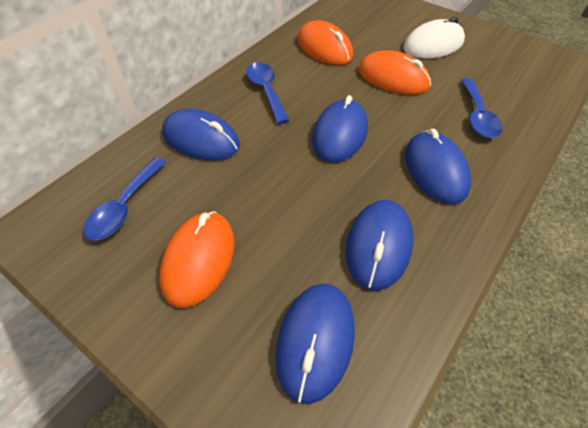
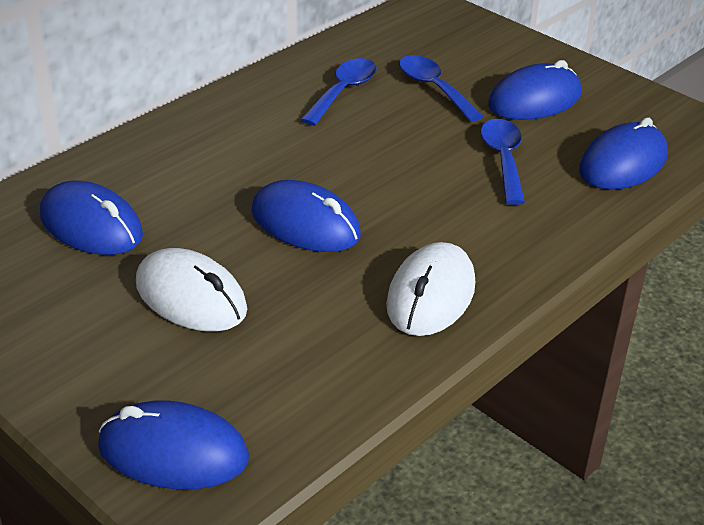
orange mouse: 3 -> 0
white mouse: 1 -> 2

